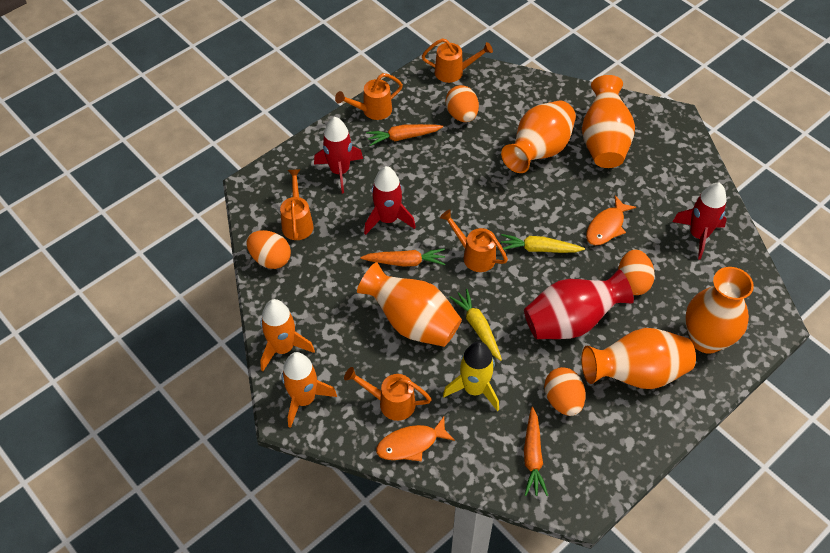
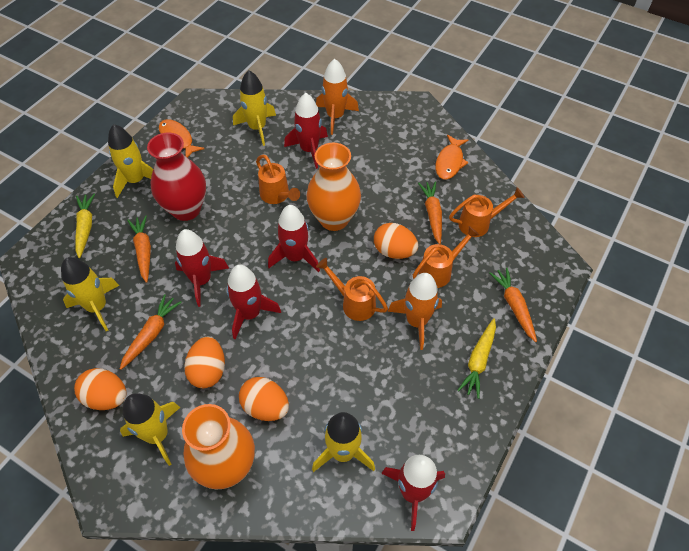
orange carrot: 3 -> 4
orange vase: 5 -> 2
orange watering can: 5 -> 4
red rocket: 3 -> 5
yellow rocket: 1 -> 5

